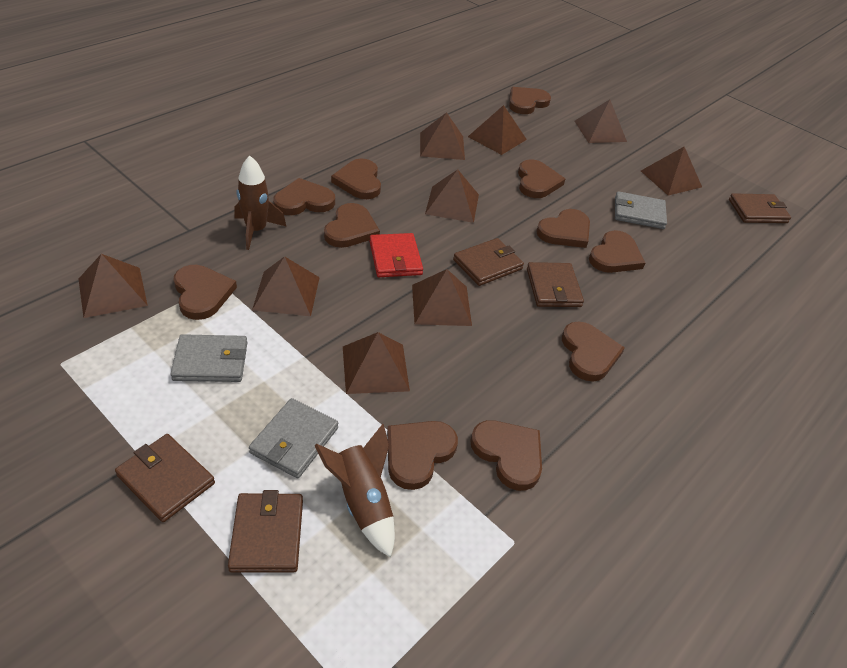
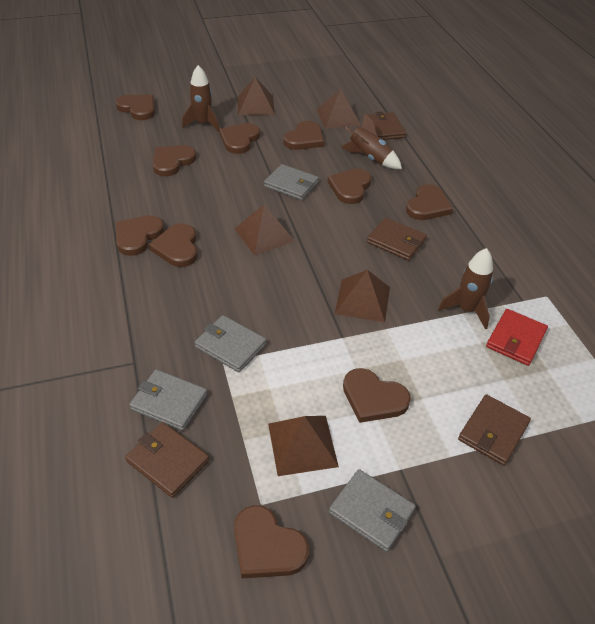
brown heart: 11 -> 10
brown pyramid: 9 -> 5
brown rocket: 2 -> 3
brown wallet: 5 -> 4
grey wallet: 3 -> 4

